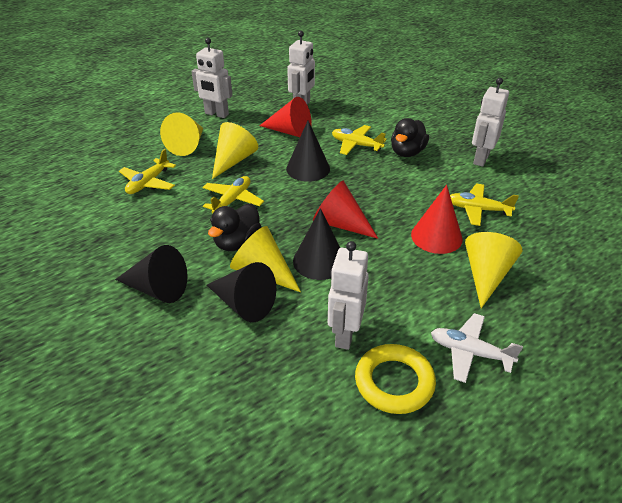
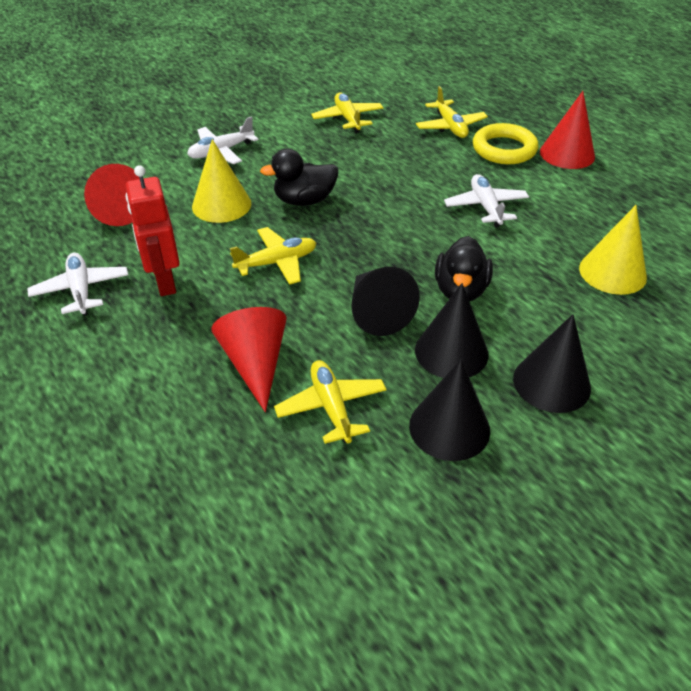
red robot: 0 -> 1
white plane: 1 -> 3
white robot: 4 -> 0
yellow cone: 4 -> 2

